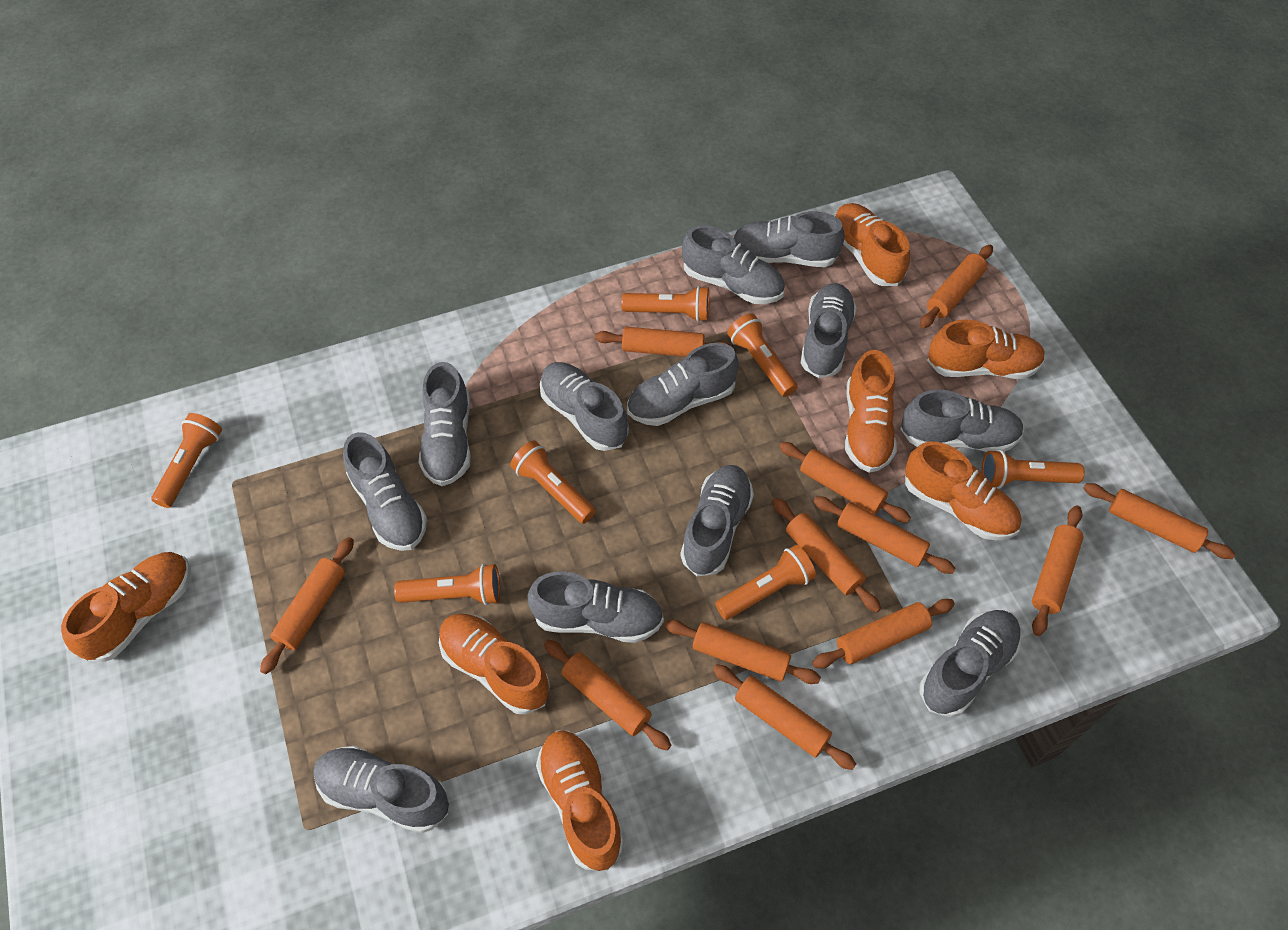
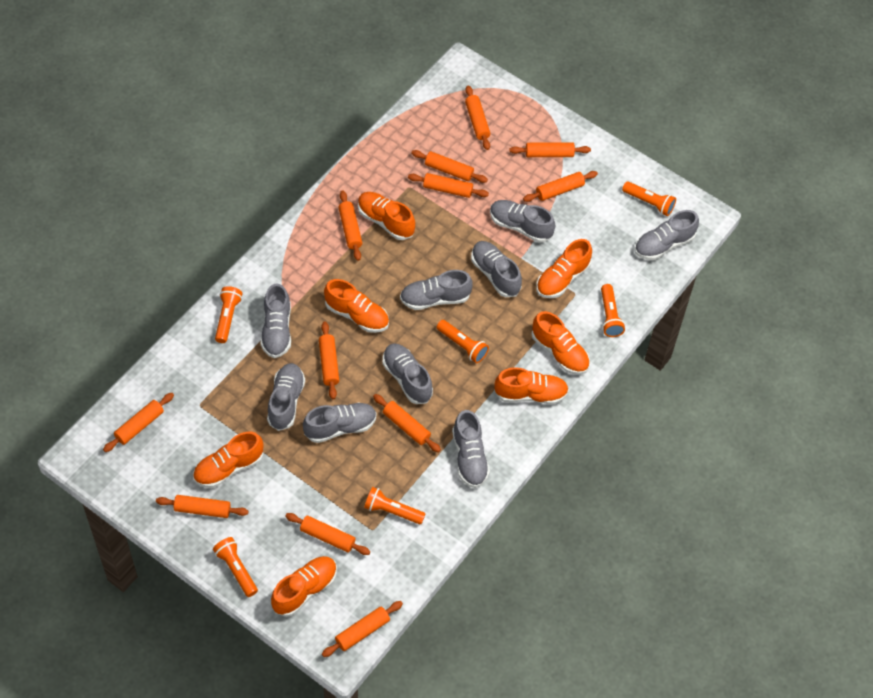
grey shoe: 12 -> 9
orange flashlight: 7 -> 6

